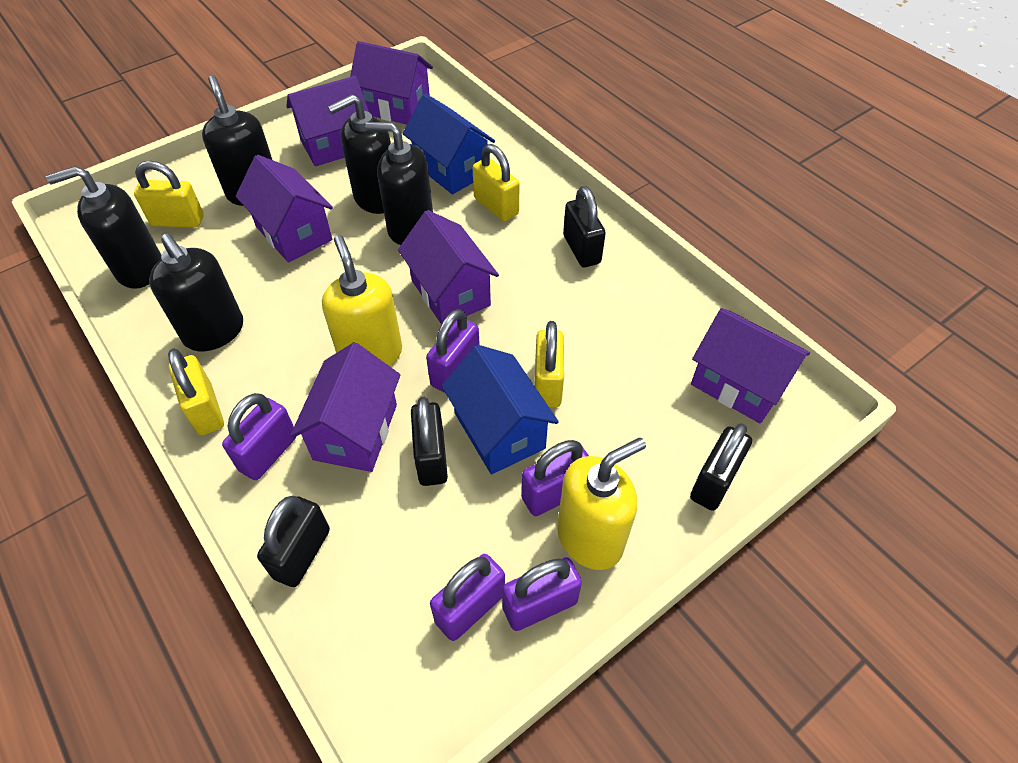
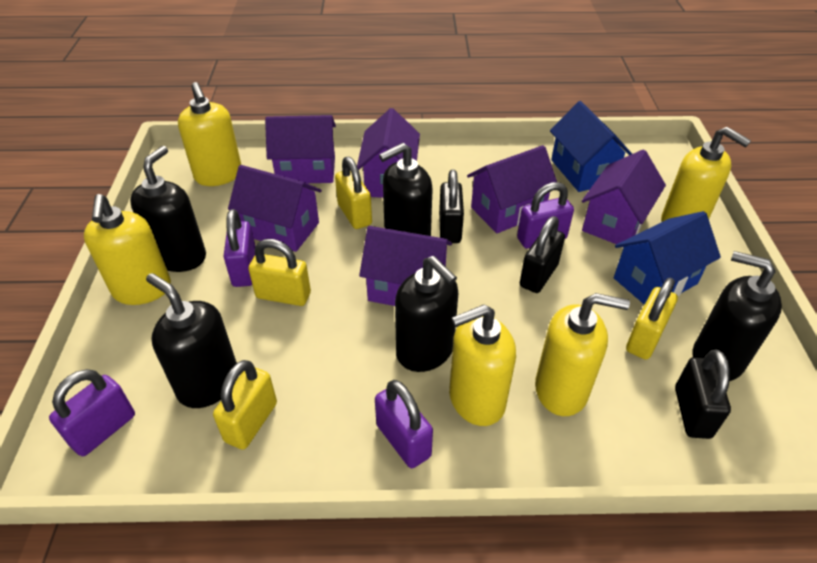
black padlock: 4 -> 3
purple padlock: 5 -> 4
yellow soap dispenser: 2 -> 5

